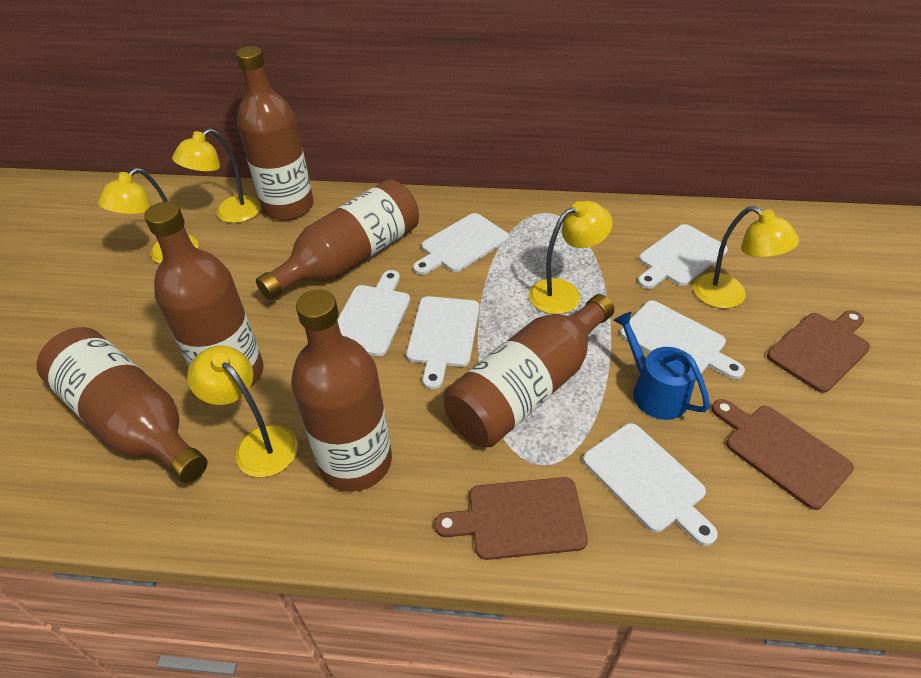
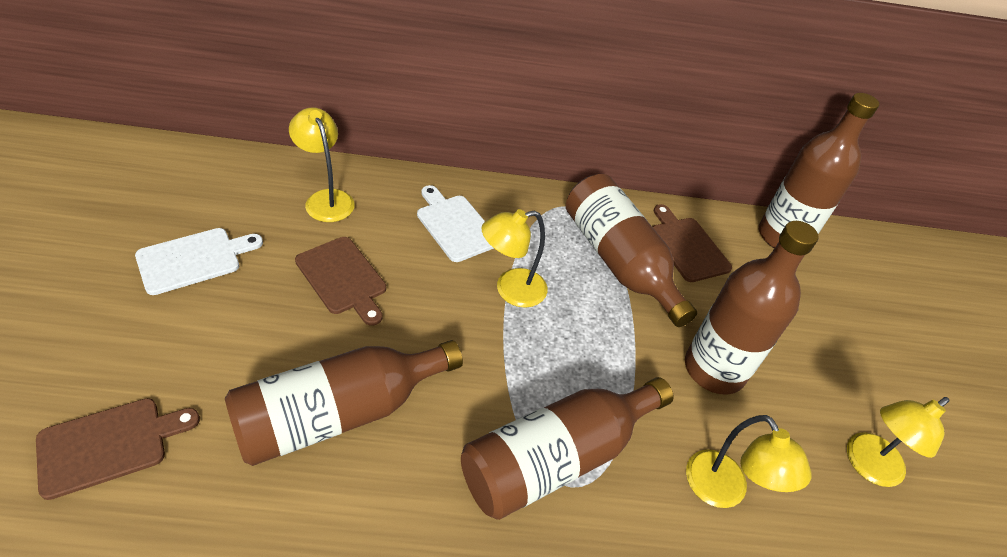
blue watering can: 1 -> 0
brown bottle: 6 -> 5
white cutting board: 6 -> 2
yellow lamp: 5 -> 4

